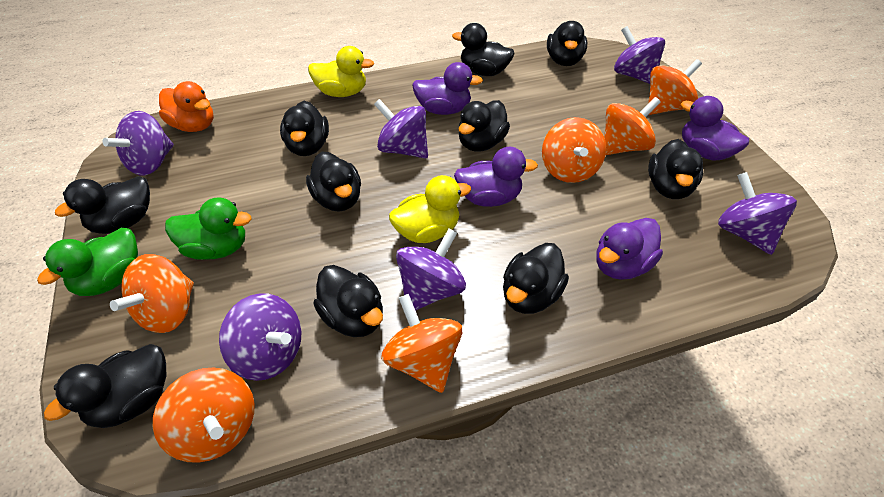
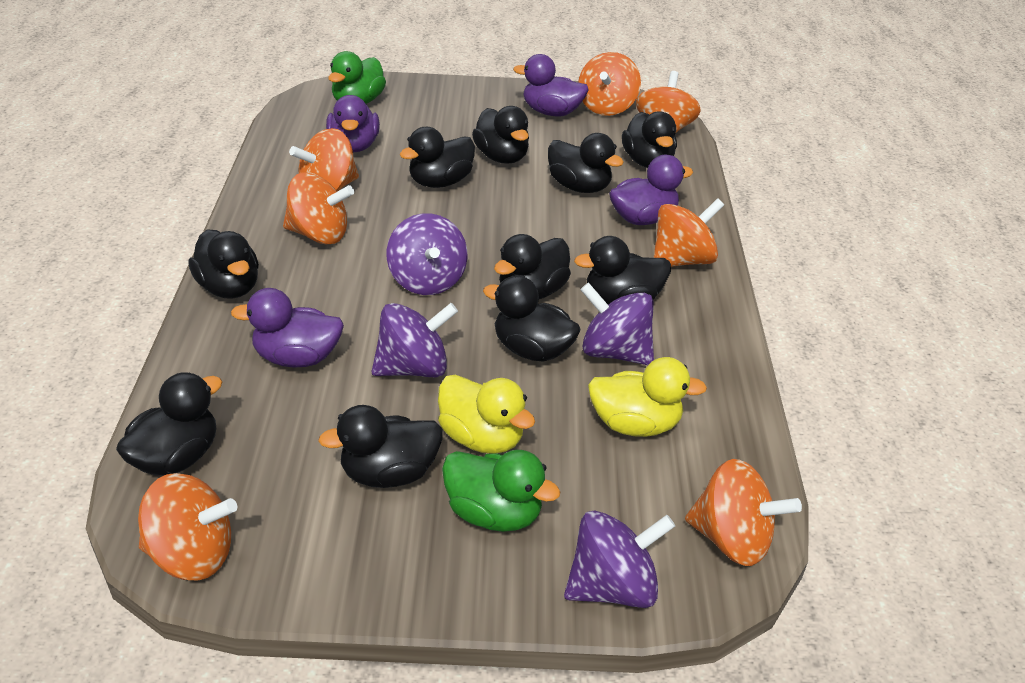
orange duck: 1 -> 0
orange spinning top: 6 -> 7
purple spinning top: 6 -> 4

